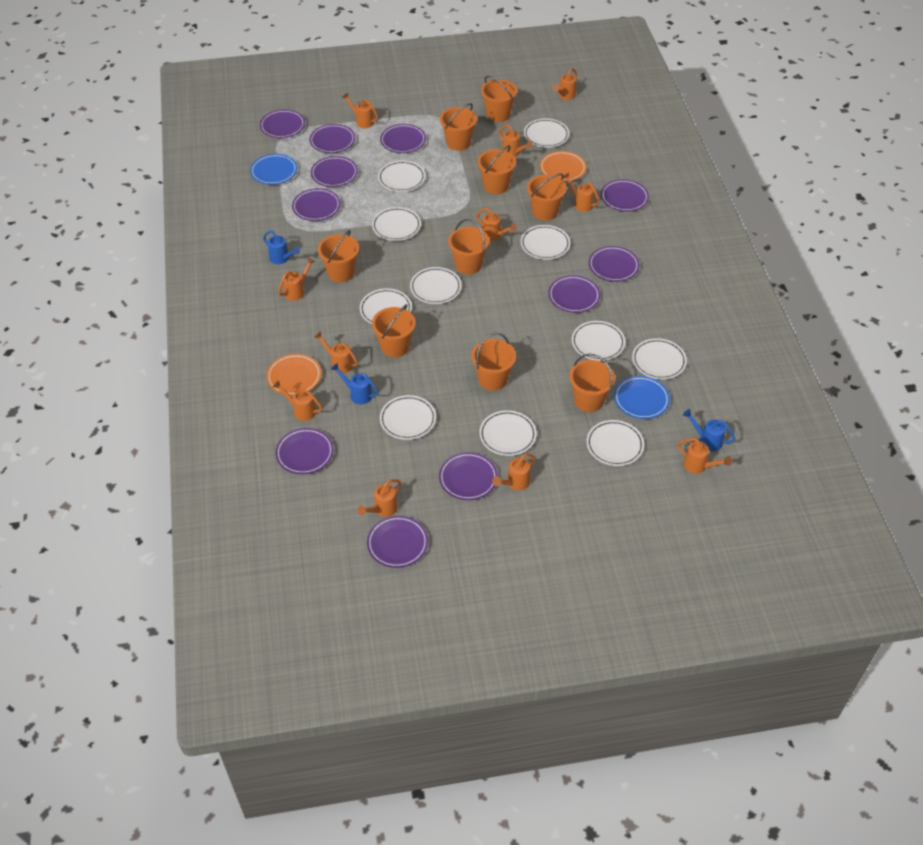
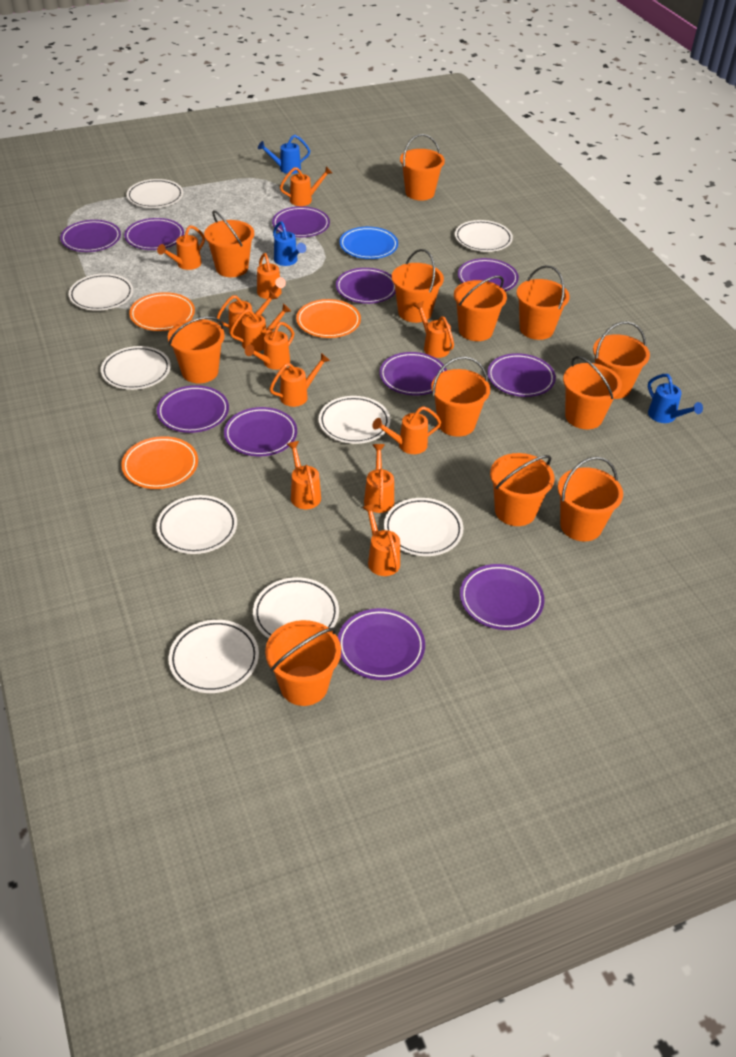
blue plate: 2 -> 1
orange bucket: 9 -> 12
orange plate: 2 -> 3
orange watering can: 11 -> 12
white plate: 11 -> 9

